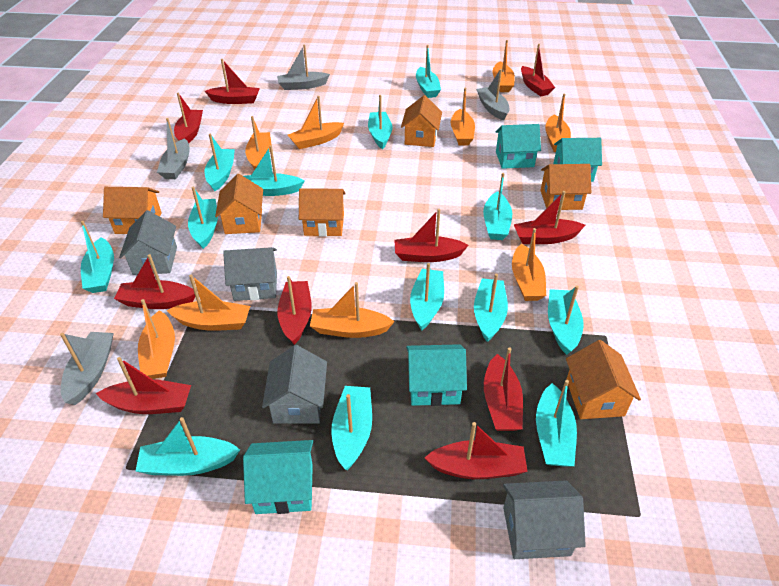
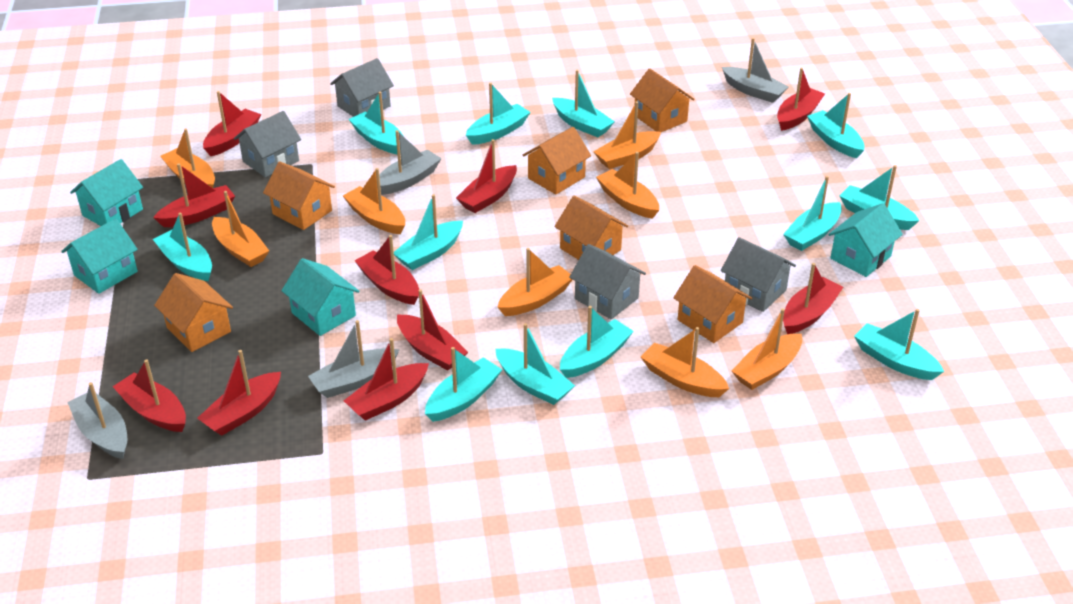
orange boat: 9 -> 8
turquoise boat: 13 -> 12

